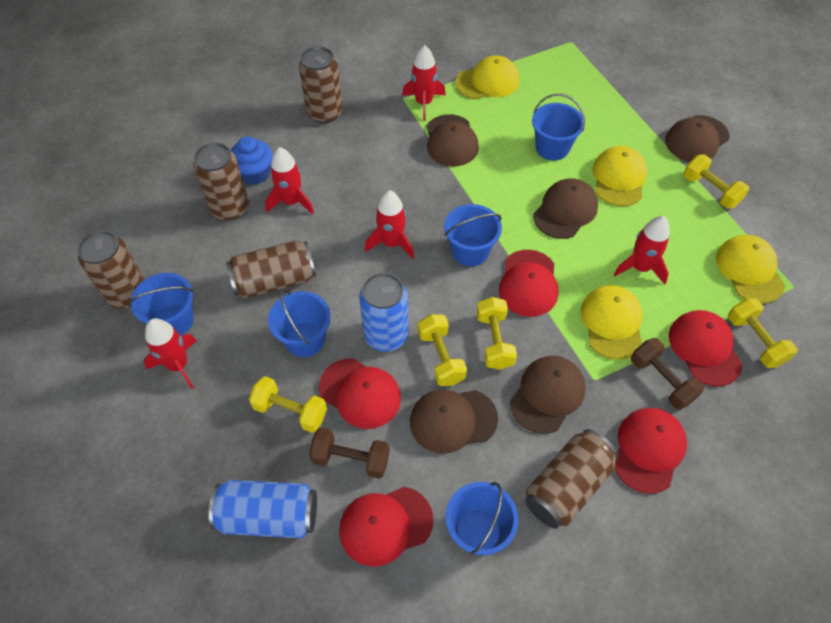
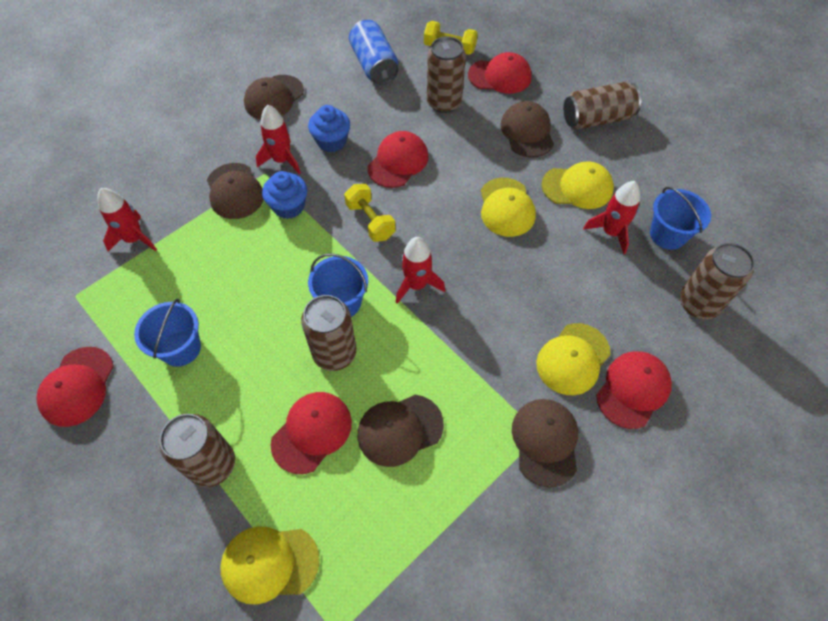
blue bucket: 5 -> 3
blue can: 2 -> 1
blue cupcake: 1 -> 2
brown dumbbell: 2 -> 0
red rocket: 5 -> 4
yellow dumbbell: 5 -> 2

